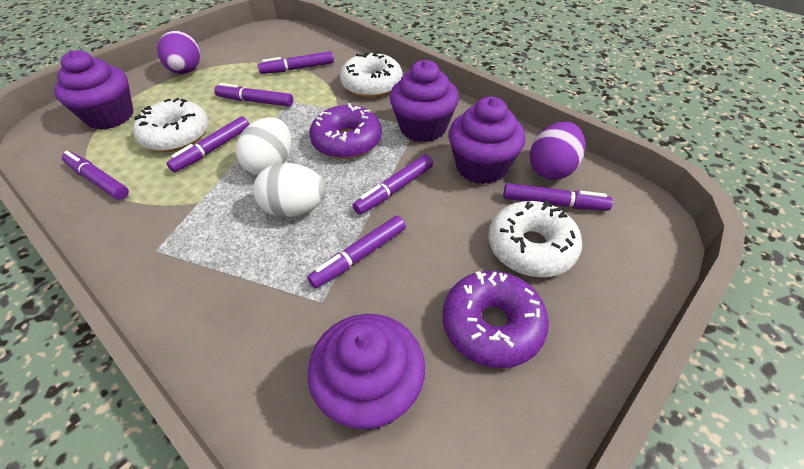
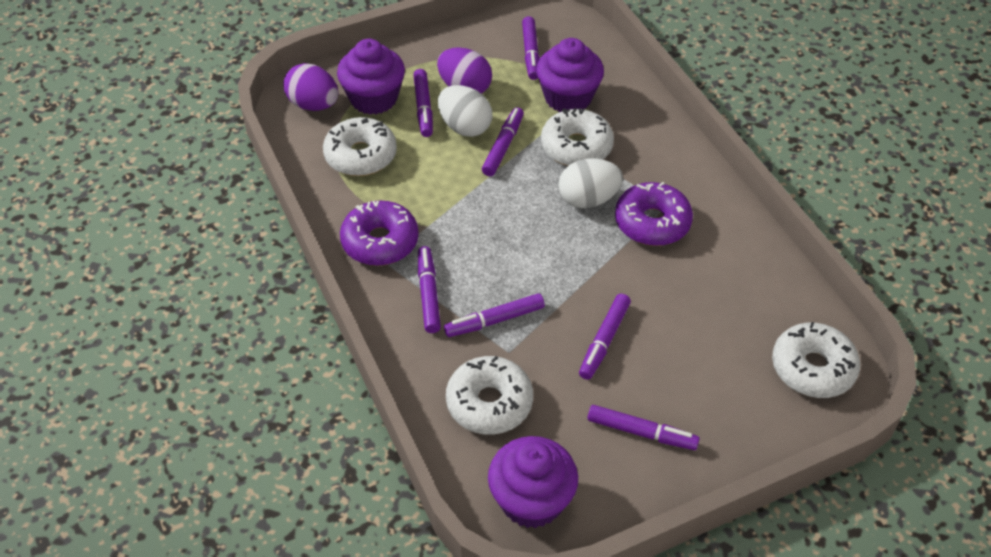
purple cupcake: 4 -> 3
white donut: 3 -> 4

